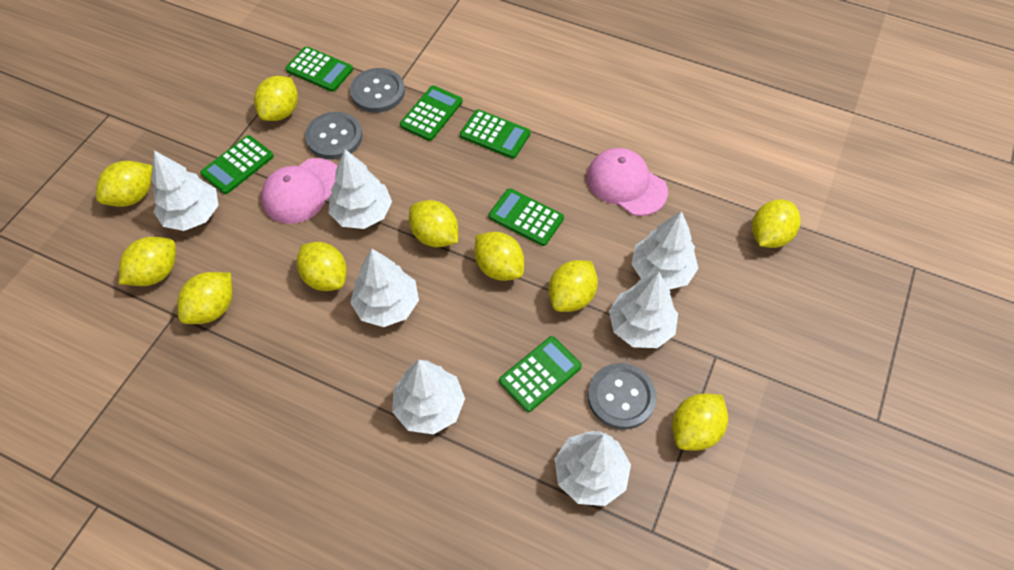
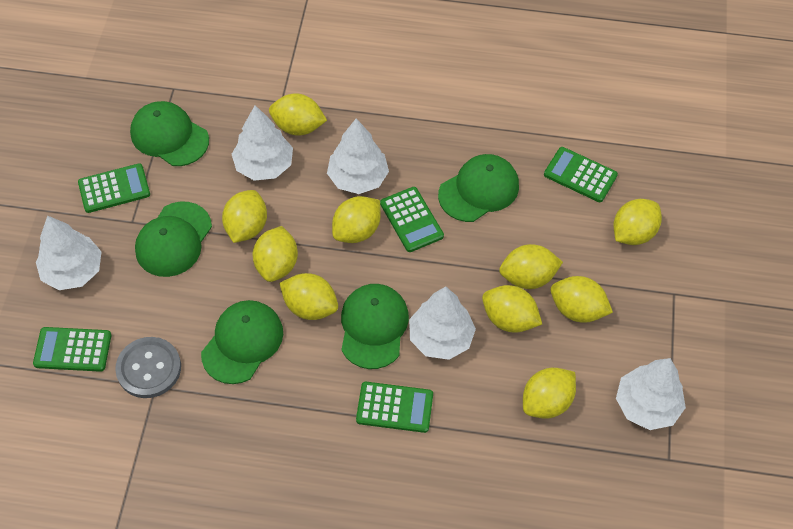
green calculator: 6 -> 5
green cap: 0 -> 5
grey button: 3 -> 1
pink cap: 2 -> 0
white tree: 7 -> 5

